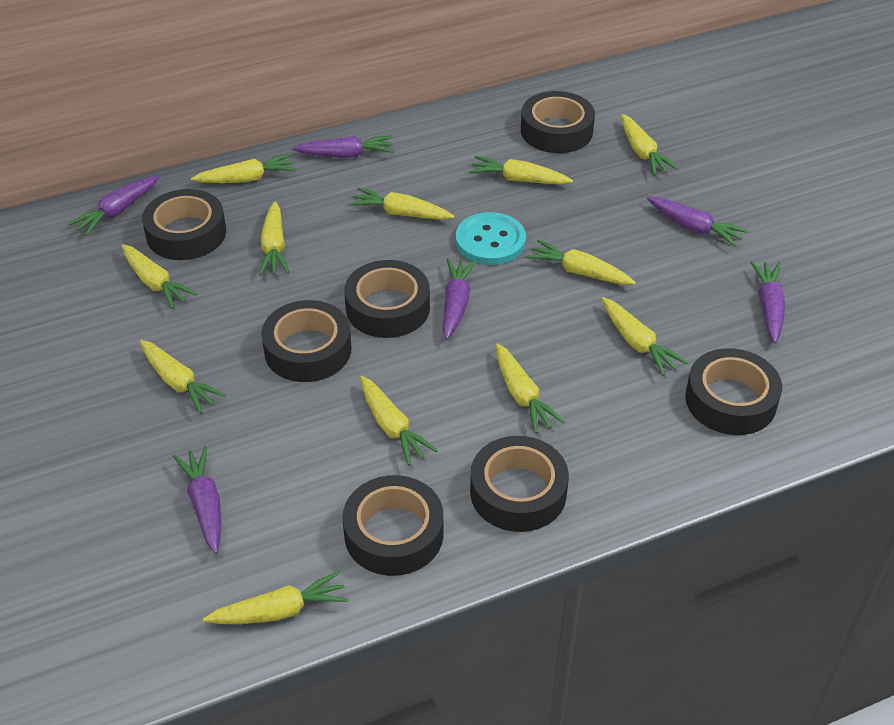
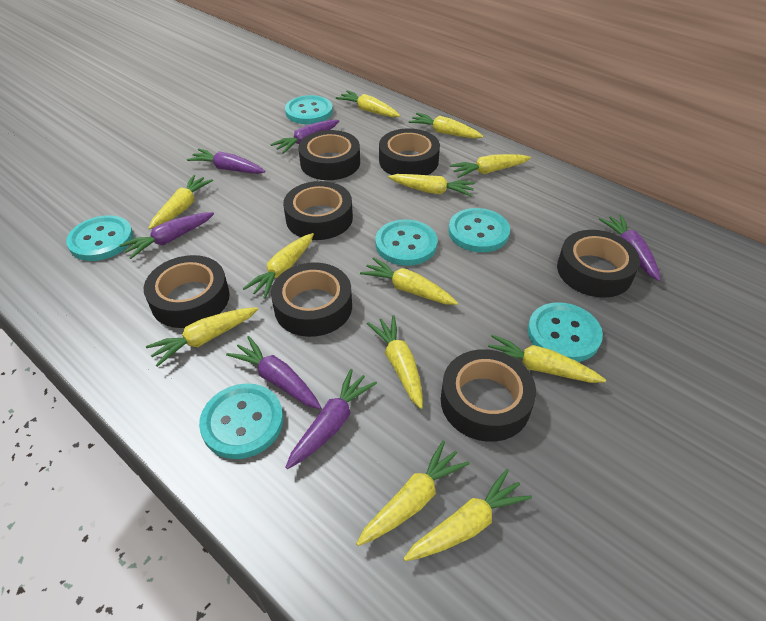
turquoise button: 1 -> 6

